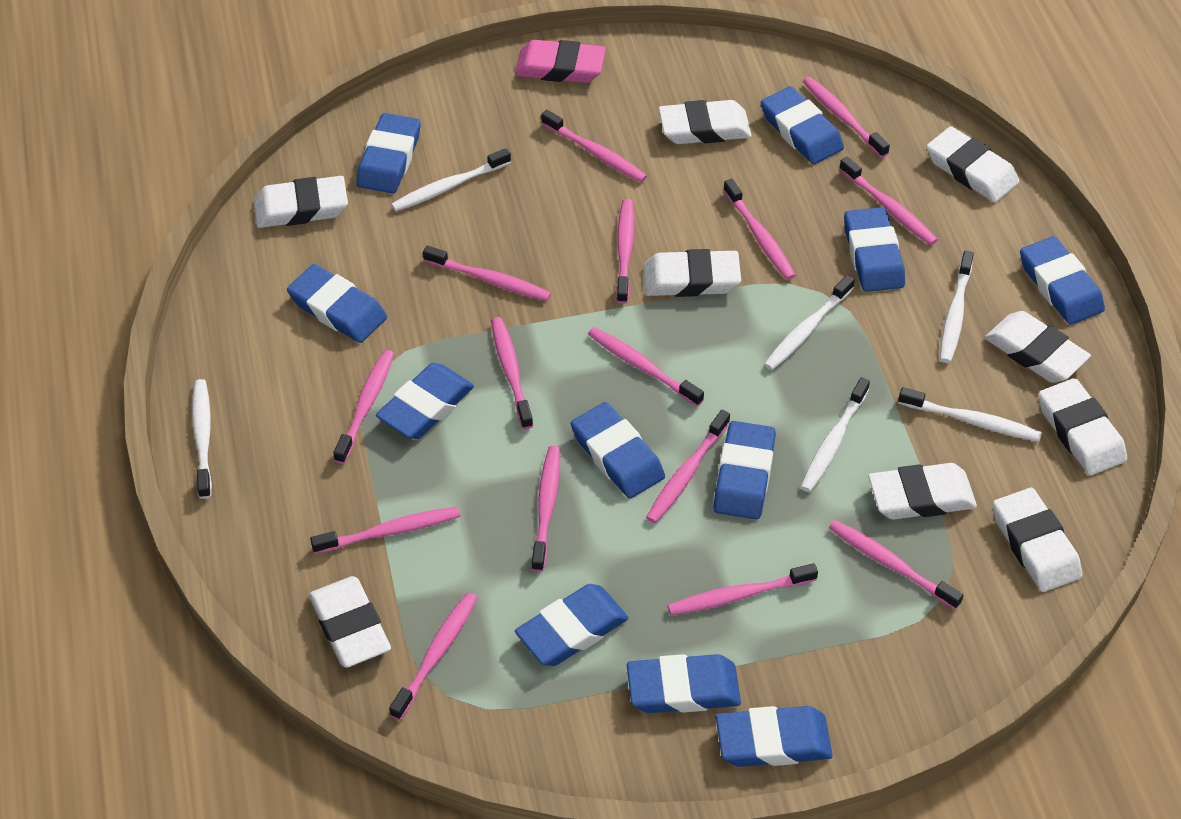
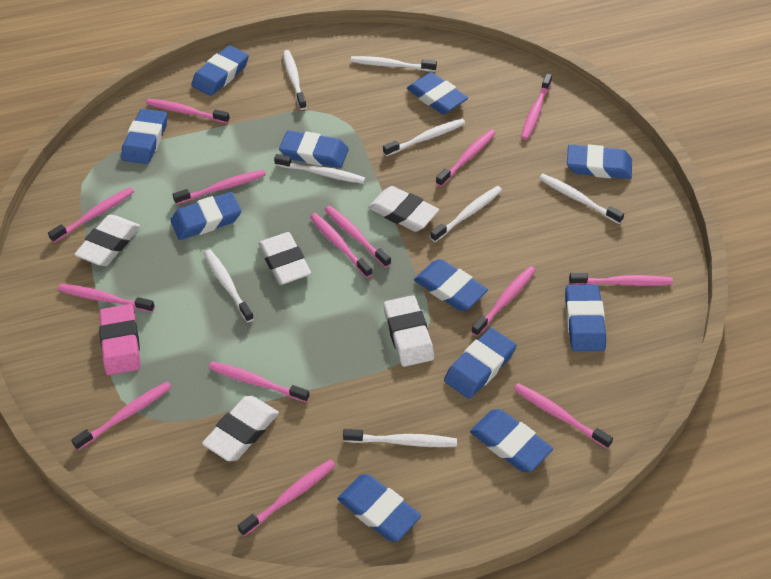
pink toothbrush: 15 -> 14
white eraser: 9 -> 5
white toothbrush: 6 -> 8

